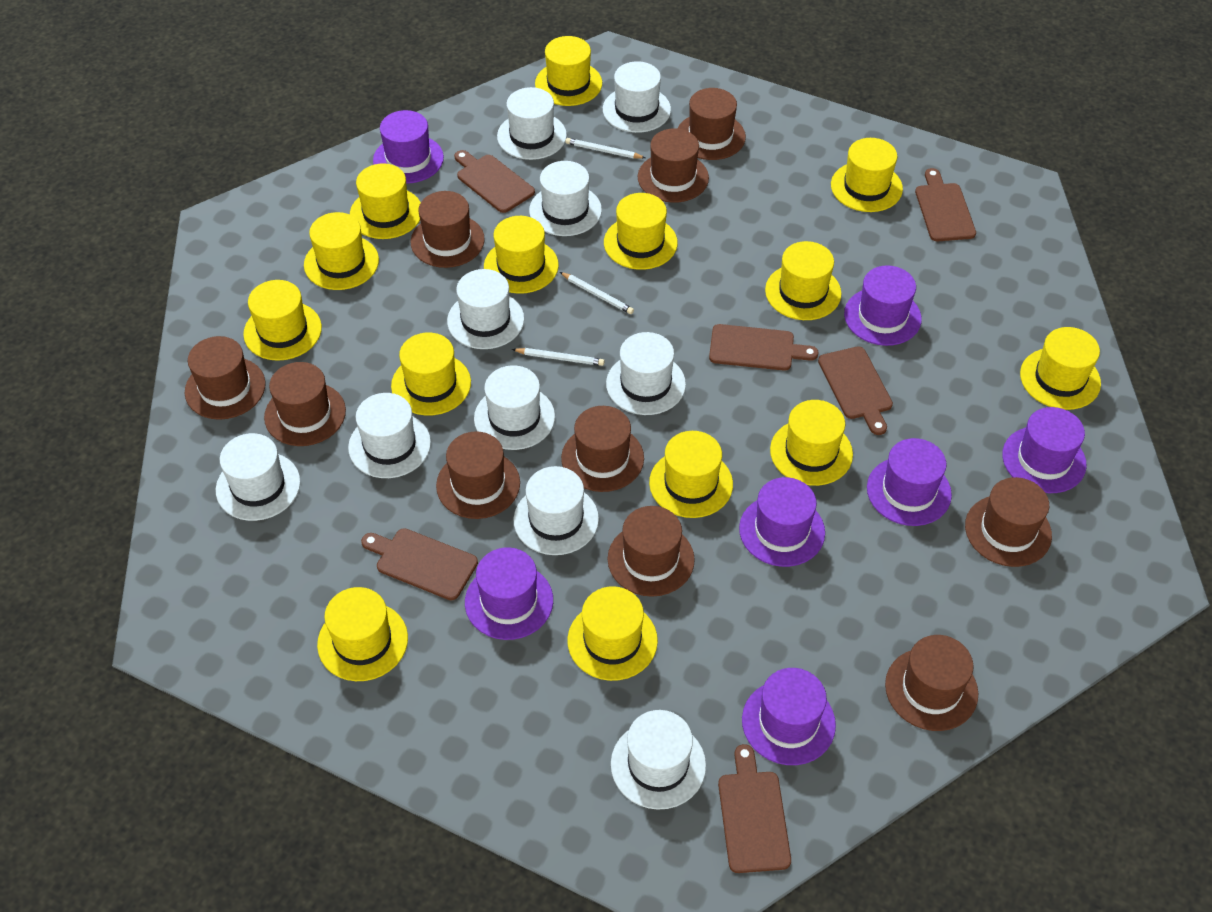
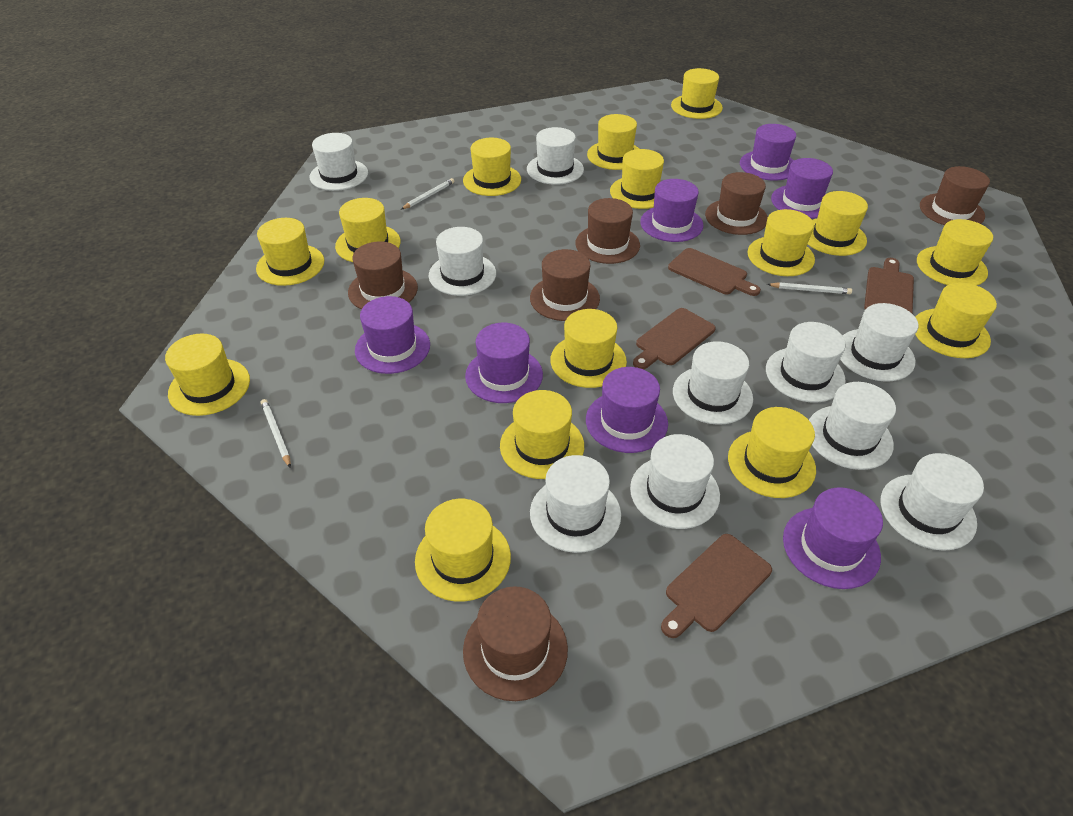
brown cutting board: 6 -> 4
brown hat: 10 -> 6
yellow hat: 14 -> 15

